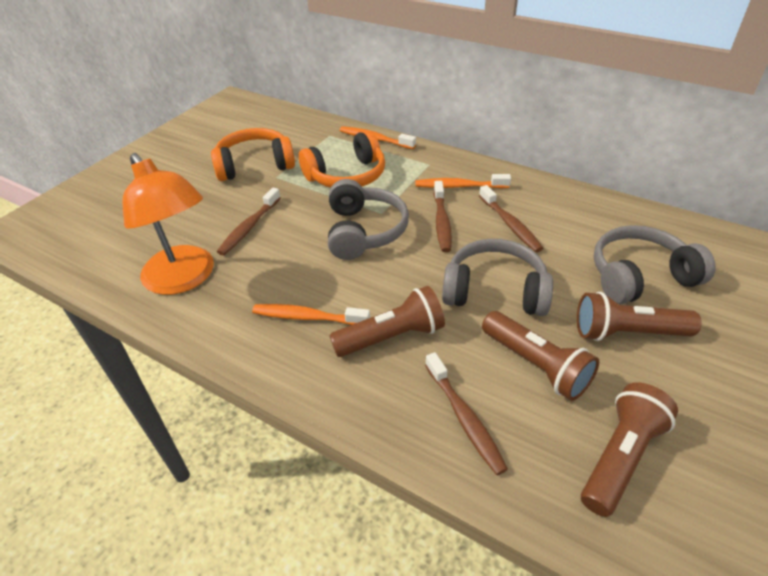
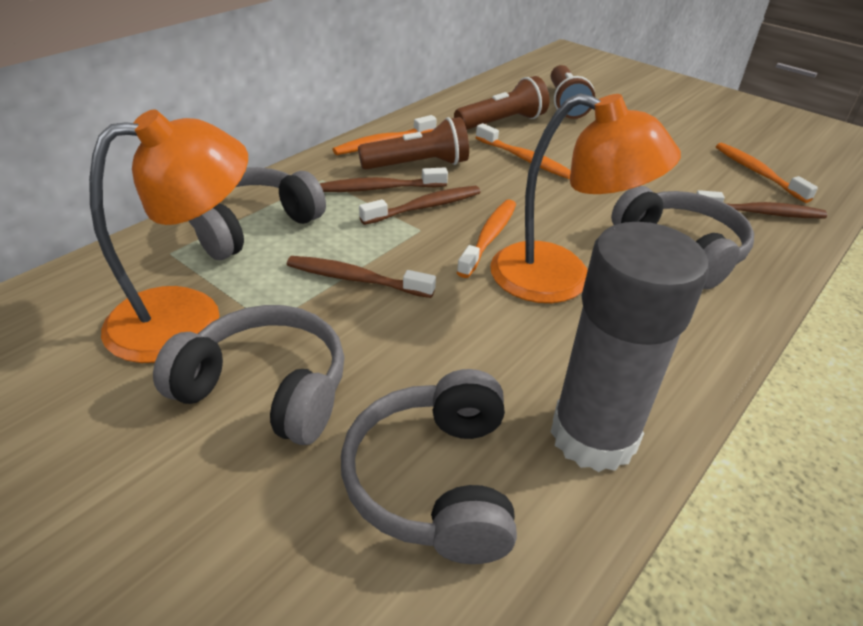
brown flashlight: 4 -> 3
grey glue stick: 0 -> 1
grey headphones: 3 -> 4
orange headphones: 2 -> 0
orange lamp: 1 -> 2
orange toothbrush: 3 -> 4

